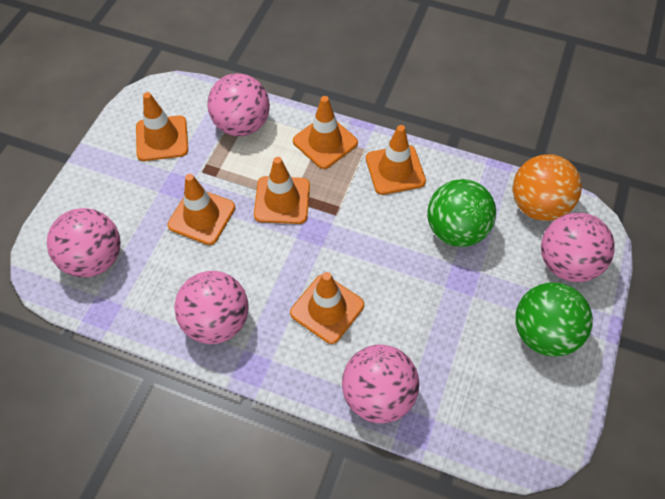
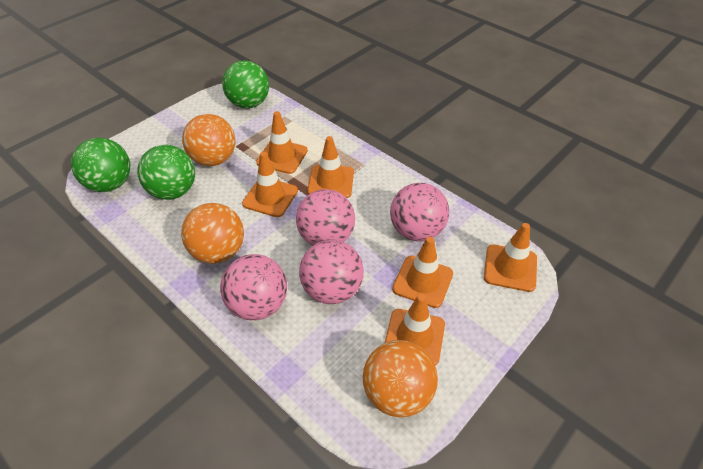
green ball: 2 -> 3
orange ball: 1 -> 3
pink ball: 5 -> 4

